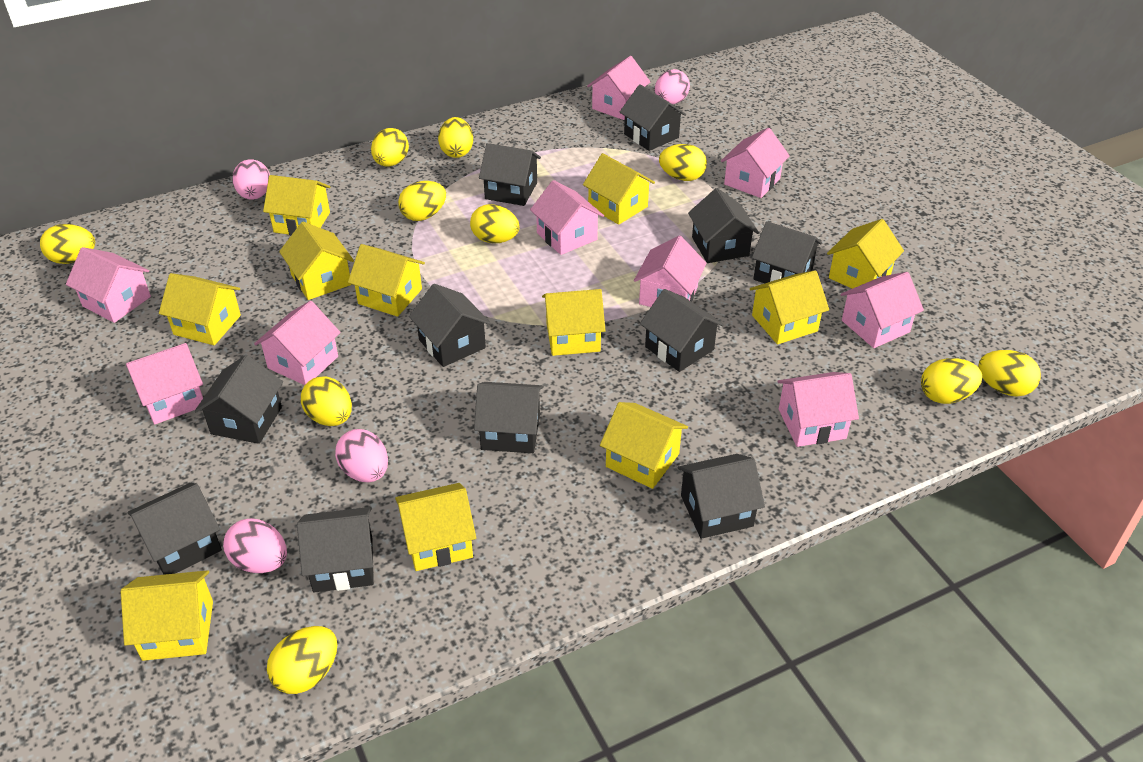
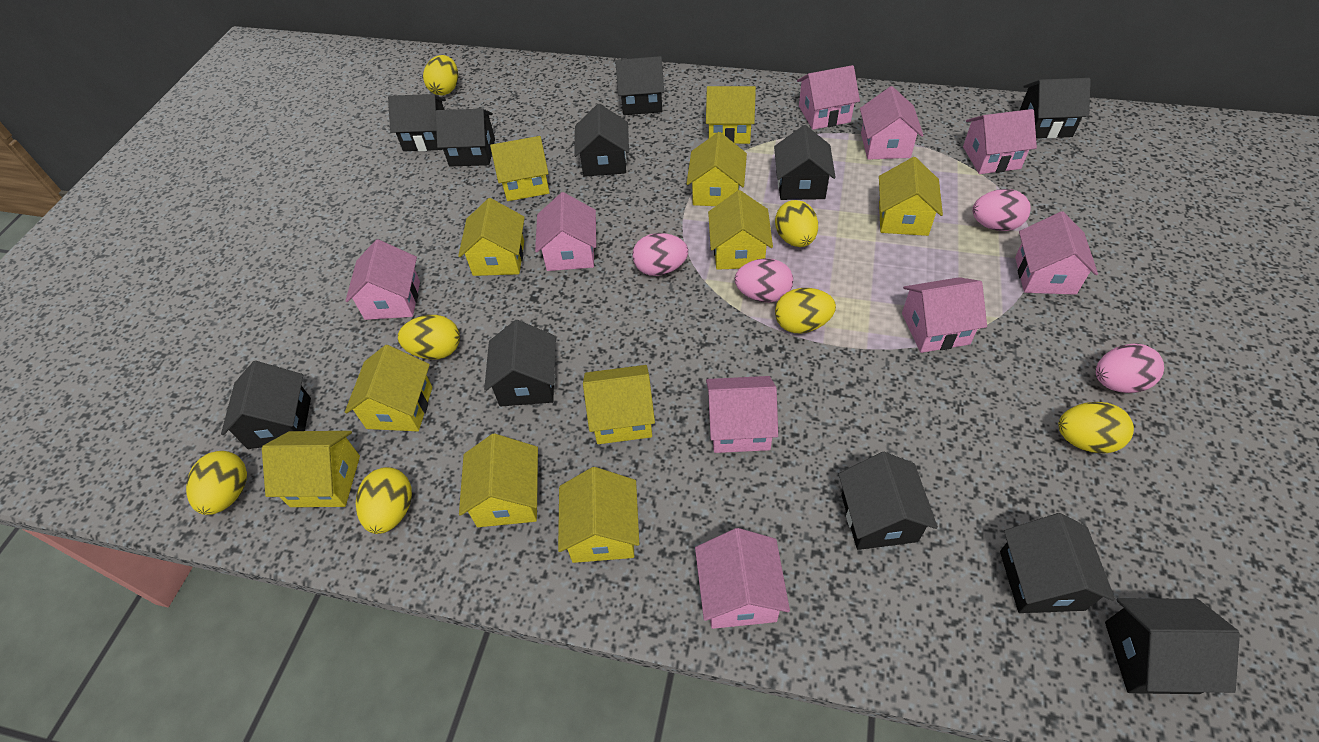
yellow egg: 10 -> 7

